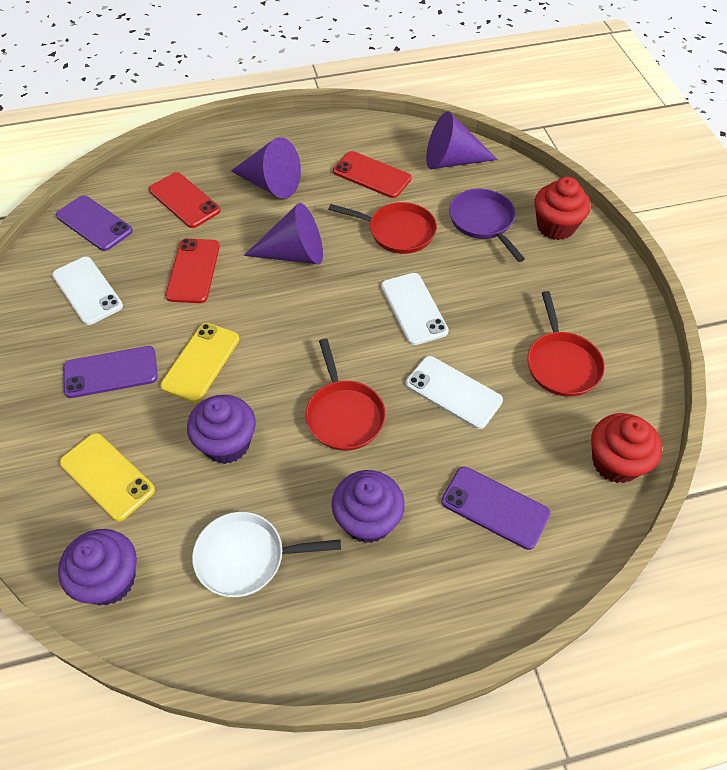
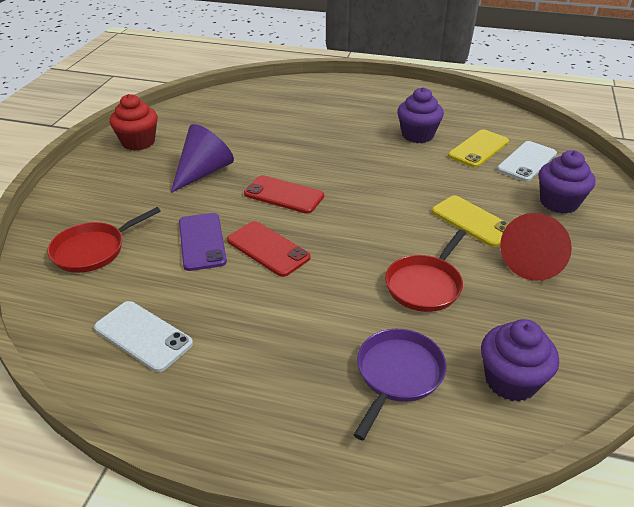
purple cone: 3 -> 1
purple phone: 3 -> 1
red cone: 0 -> 1
red cupcake: 2 -> 1
red pan: 3 -> 2
red phone: 3 -> 2
white pan: 1 -> 0
white phone: 3 -> 2

